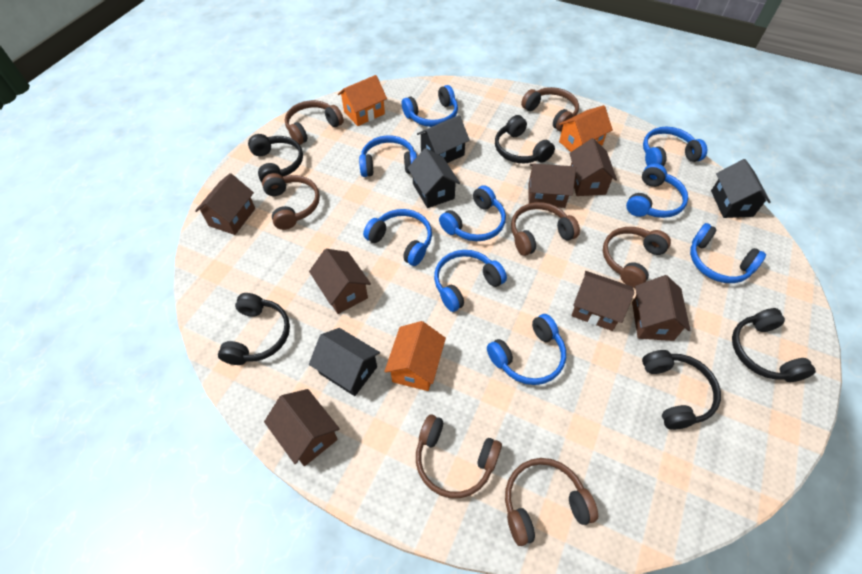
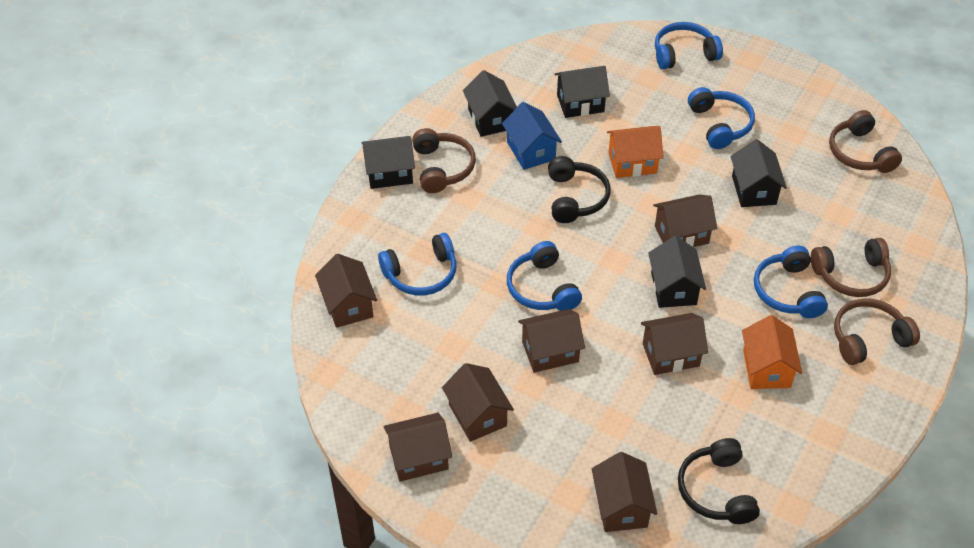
black headphones: 5 -> 2
black house: 4 -> 5
blue headphones: 9 -> 5
blue house: 0 -> 1
brown headphones: 7 -> 4
orange house: 3 -> 2

